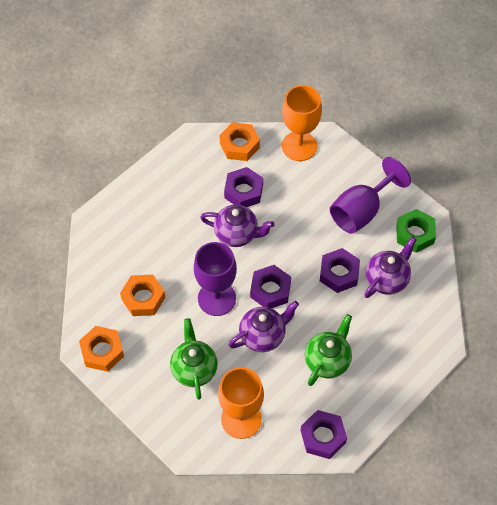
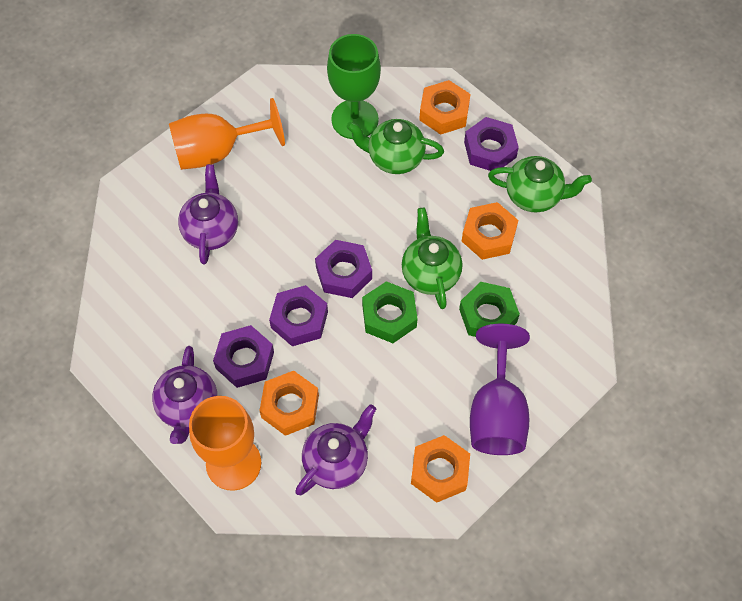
green goblet: 0 -> 1
green nut: 1 -> 2
green teapot: 2 -> 3
orange nut: 3 -> 4
purple goblet: 2 -> 1

